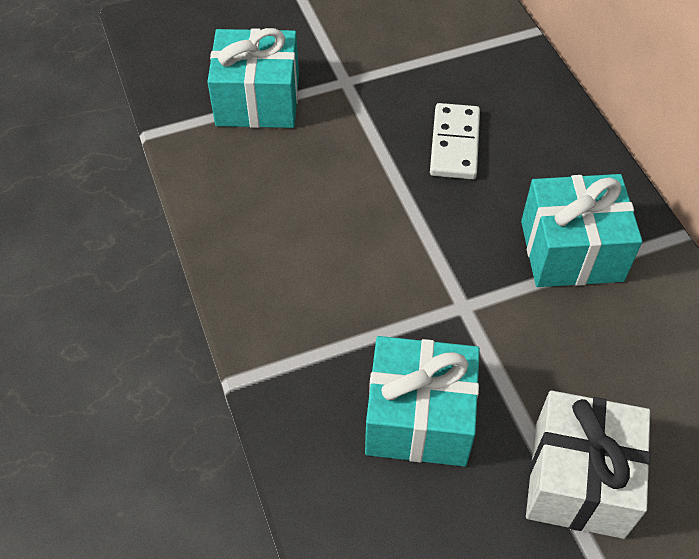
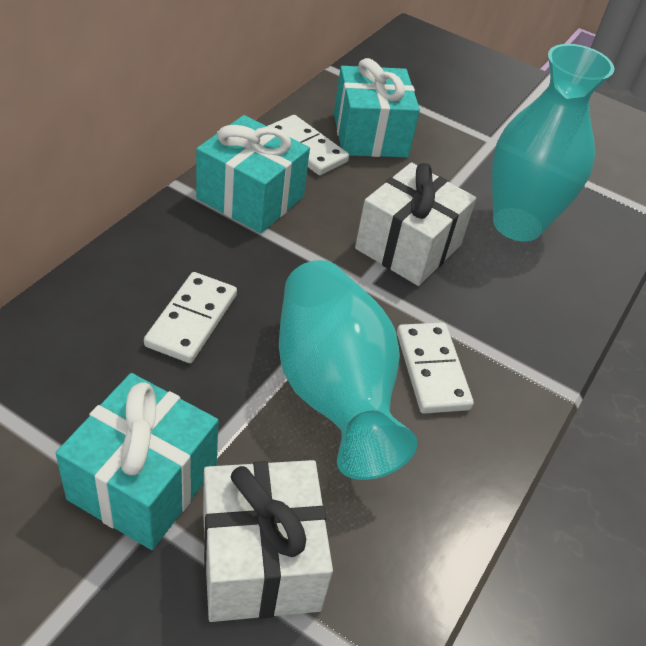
turquoise vase: 0 -> 2
white domino: 1 -> 3
white gift: 1 -> 2

